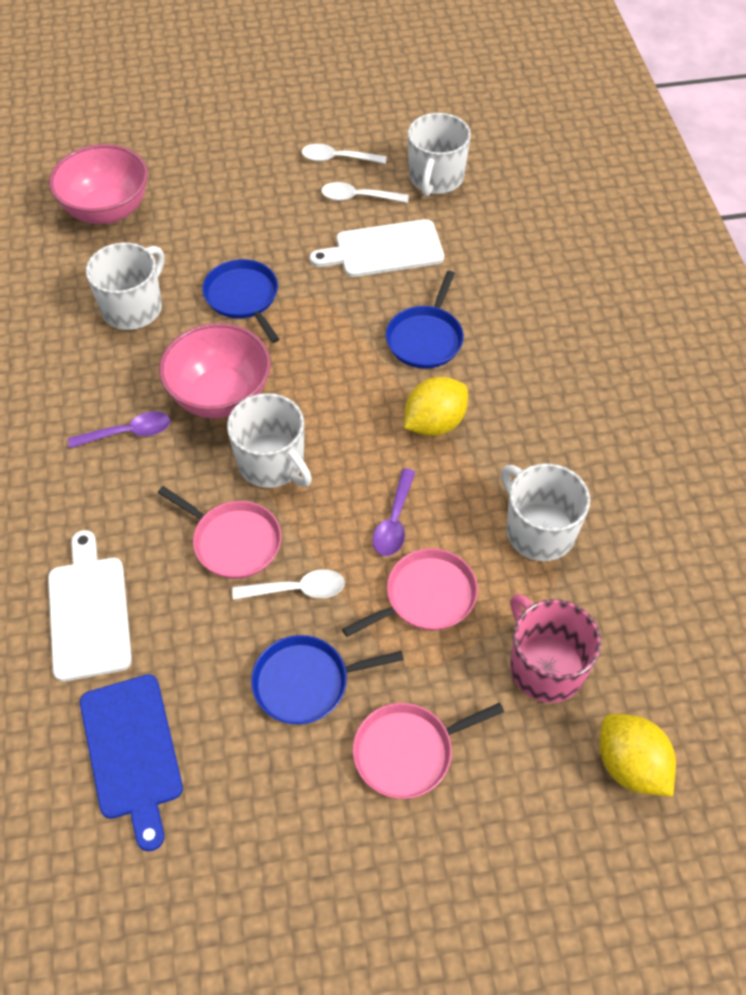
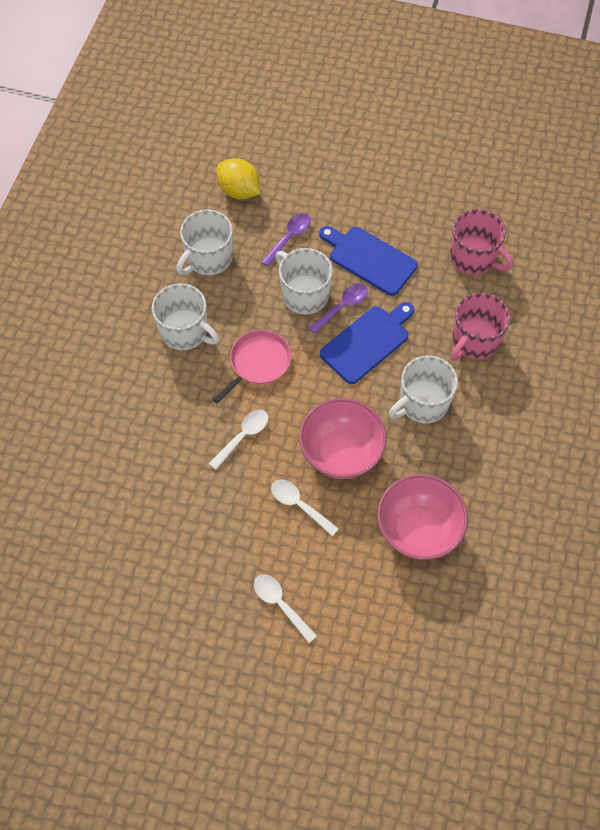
blue cutting board: 1 -> 2
blue pan: 3 -> 0
pink mug: 1 -> 2
pink pan: 3 -> 1
white cutting board: 2 -> 0
yellow lemon: 2 -> 1

